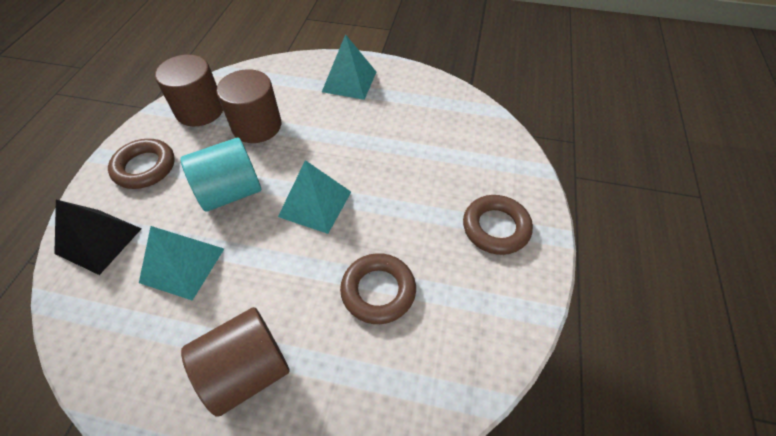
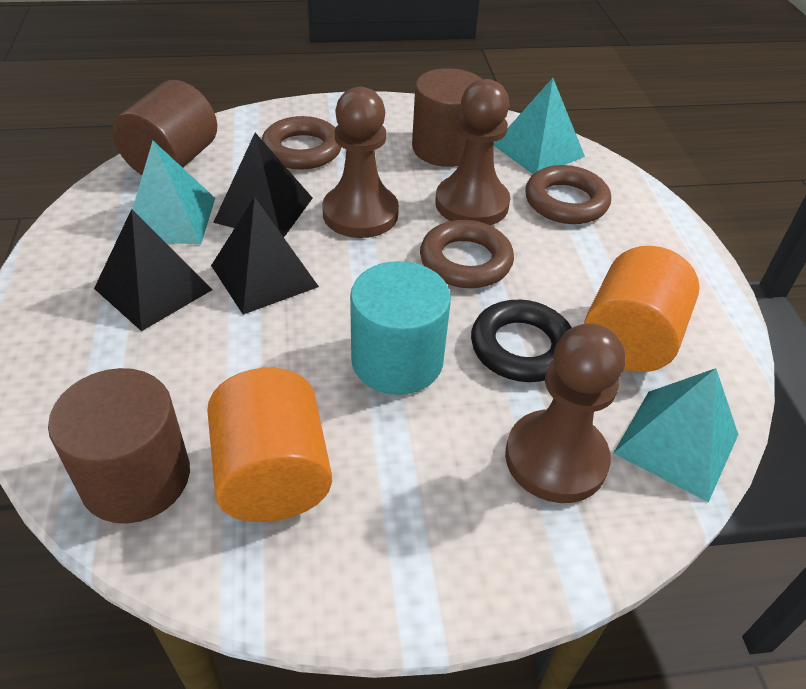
black pyramid: 1 -> 3
black ring: 0 -> 1
brown pawn: 0 -> 3
orange cylinder: 0 -> 2

